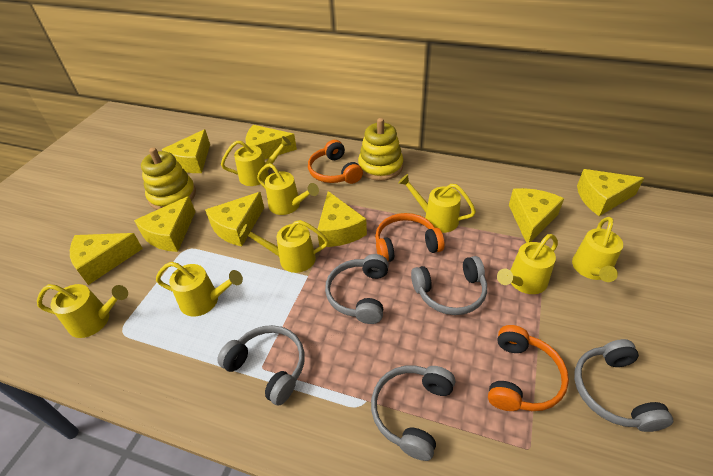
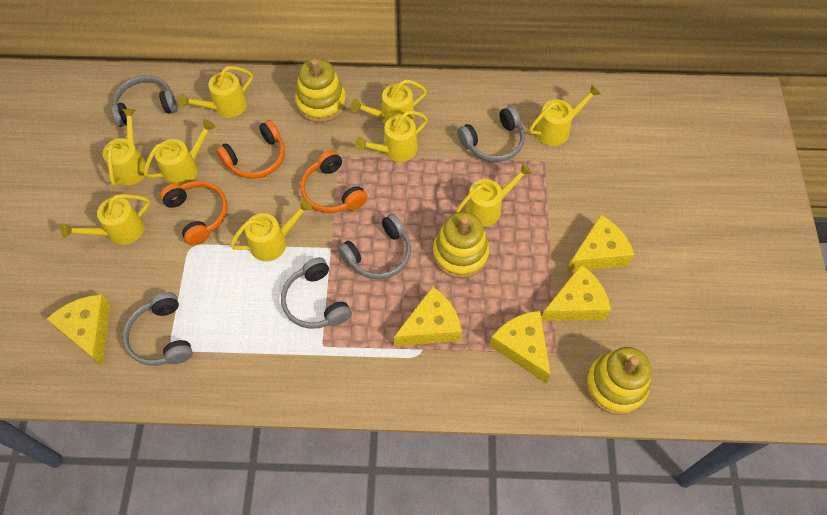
yellow cheese: 8 -> 5
yellow stacking toy: 2 -> 3
yellow watering can: 8 -> 9

